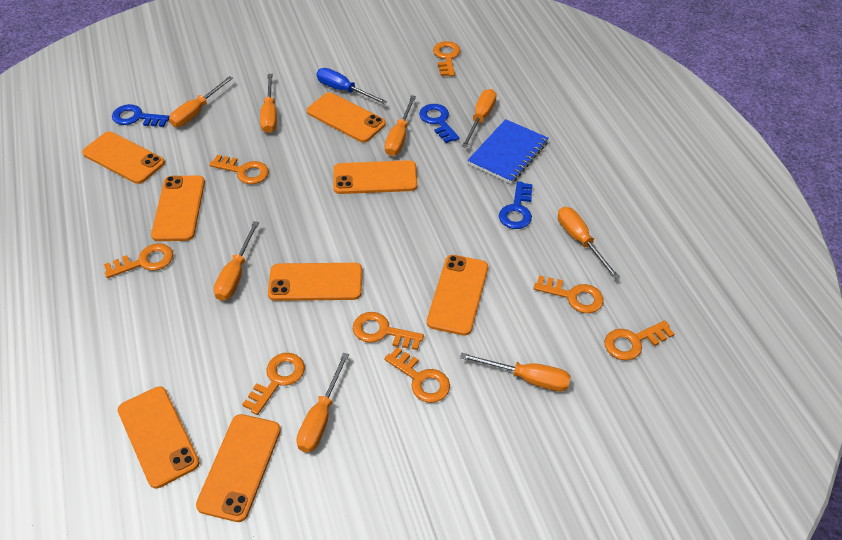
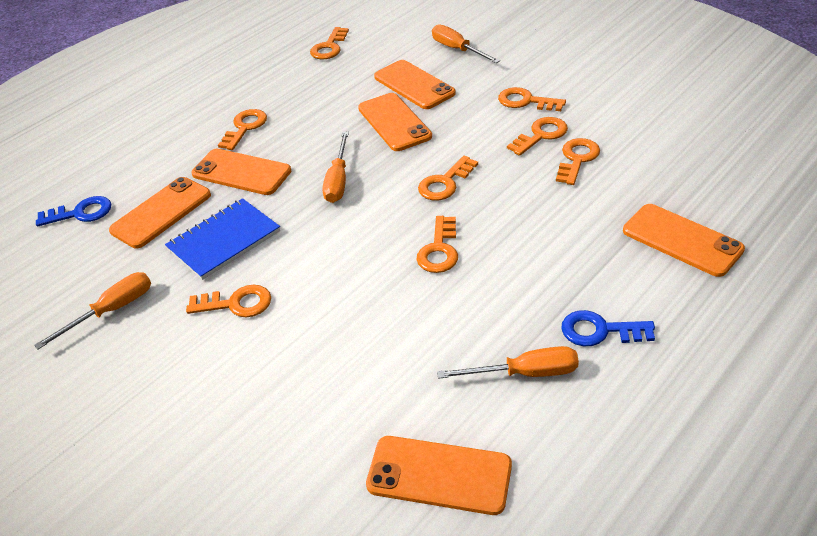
blue key: 3 -> 2
blue screwdriver: 1 -> 0
orange phone: 8 -> 6
orange screwdriver: 8 -> 4

